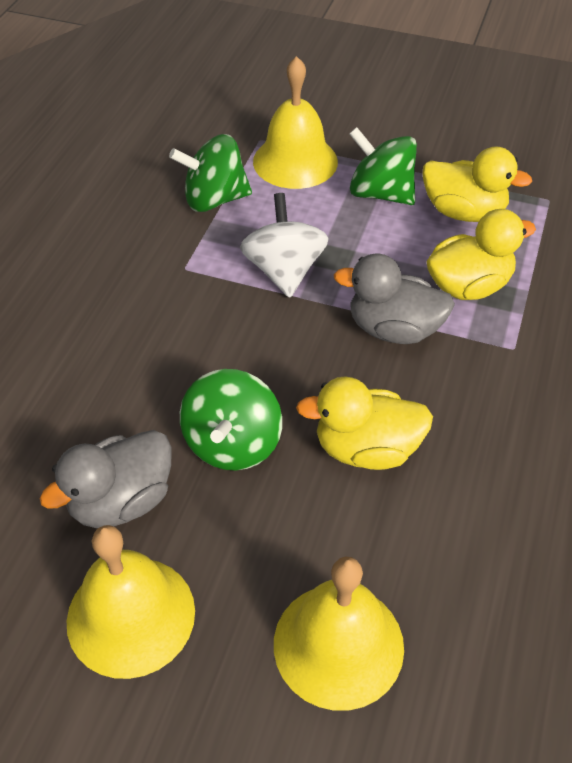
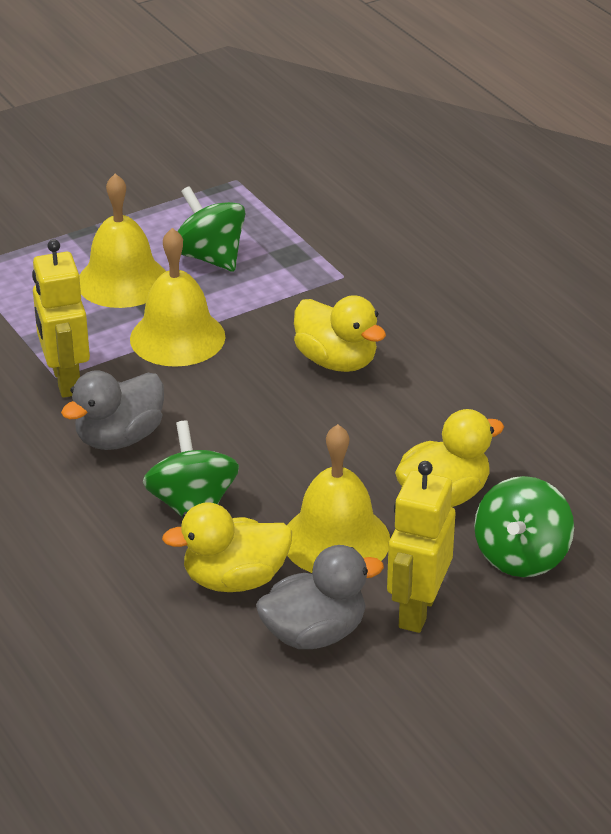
white spinning top: 1 -> 0
yellow robot: 0 -> 2

